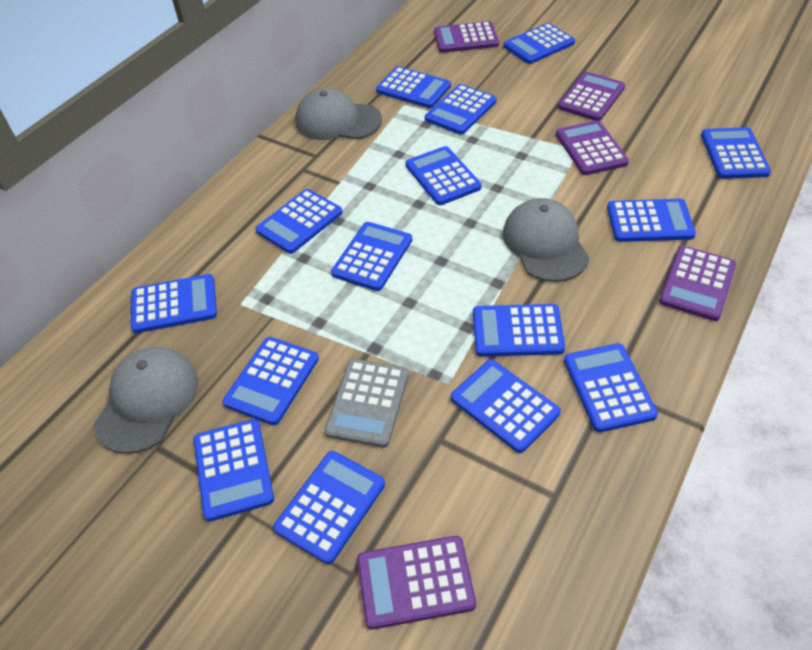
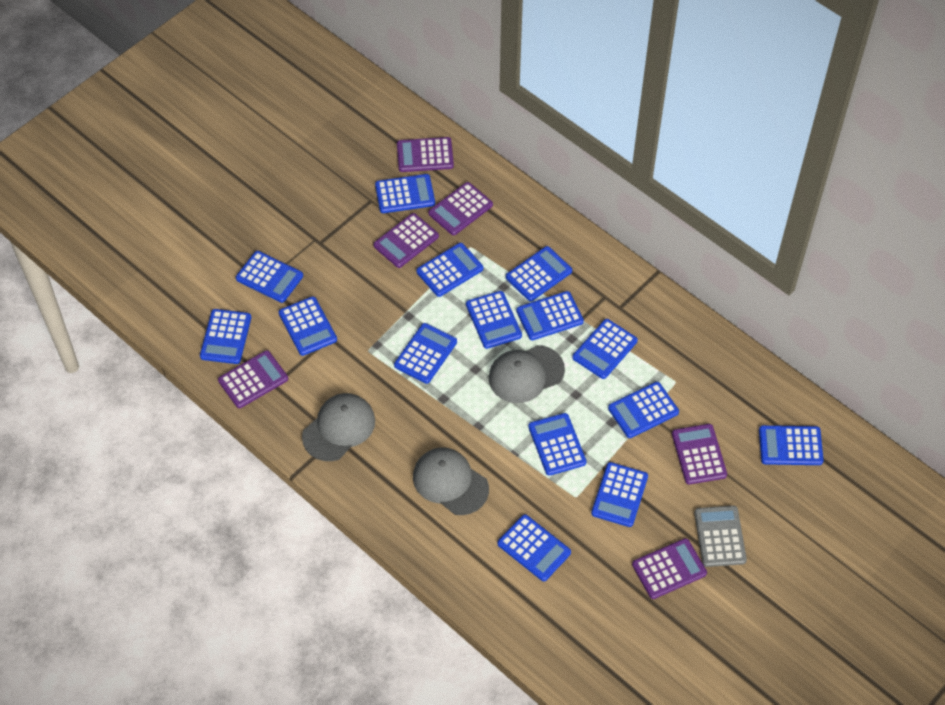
purple calculator: 5 -> 6

